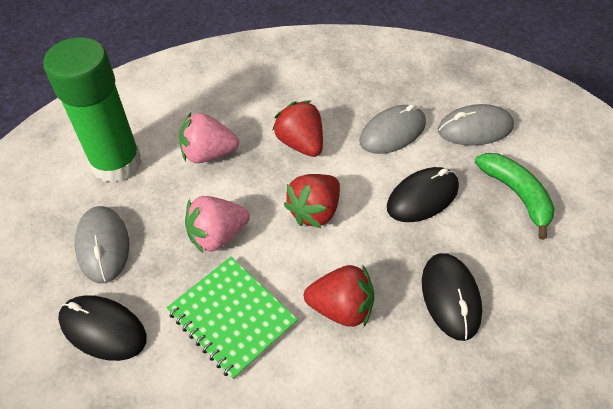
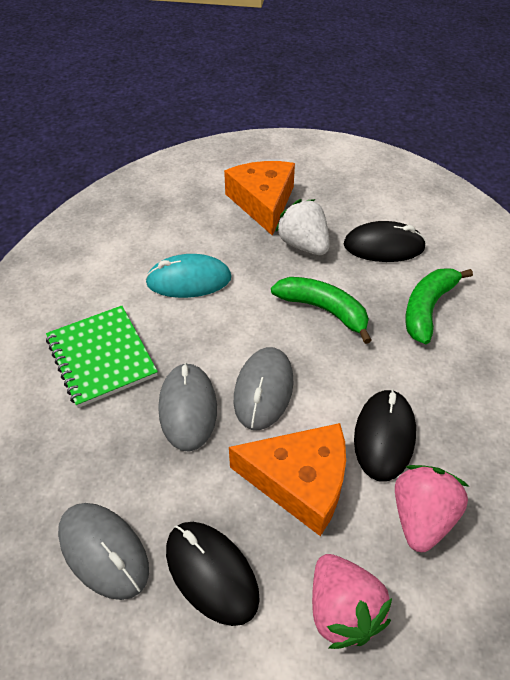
green banana: 1 -> 2
green glue stick: 1 -> 0
orange cheese: 0 -> 2
red strawberry: 3 -> 0
turquoise mouse: 0 -> 1
white strawberry: 0 -> 1

